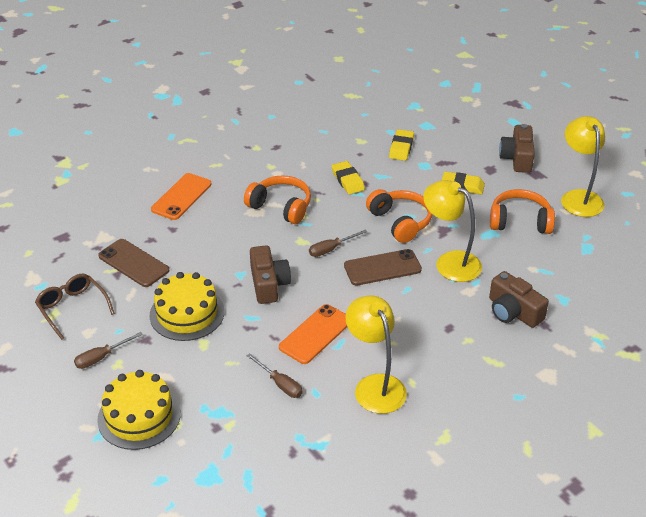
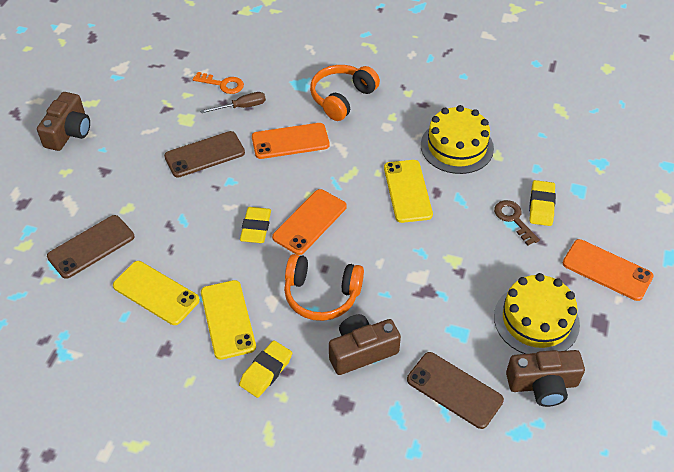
brown glasses: 1 -> 0
brown key: 0 -> 1
brown phone: 2 -> 3
brown screwdriver: 3 -> 1
orange headphones: 3 -> 2
orange key: 0 -> 1
orange phone: 2 -> 3
yellow lamp: 3 -> 0
yellow phone: 0 -> 3

